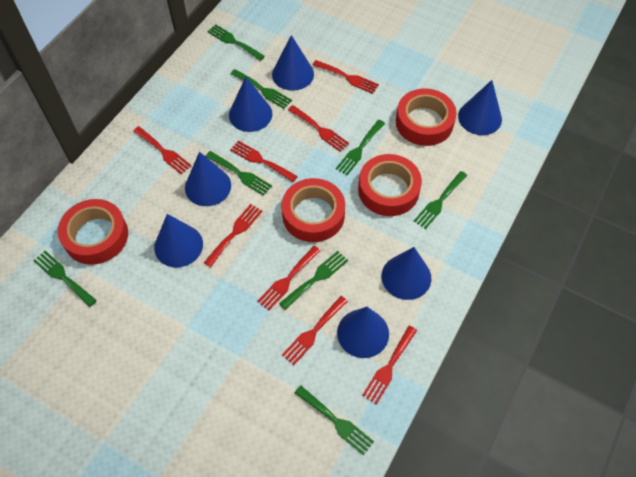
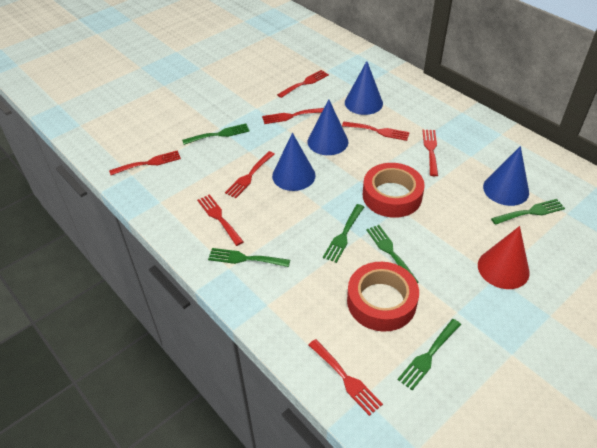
blue cone: 7 -> 4
green fork: 8 -> 6
red cone: 0 -> 1
red tape: 4 -> 2

